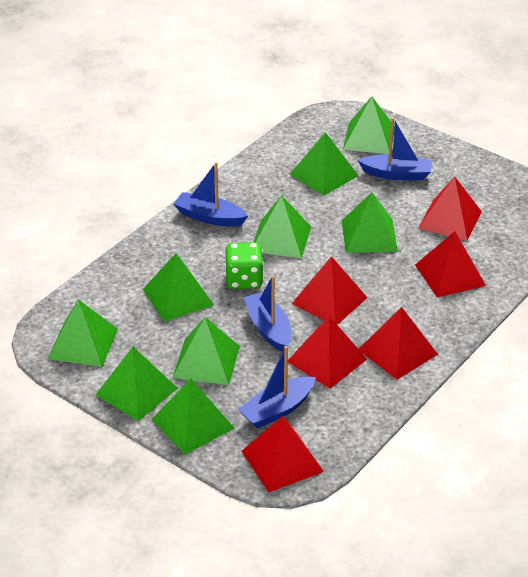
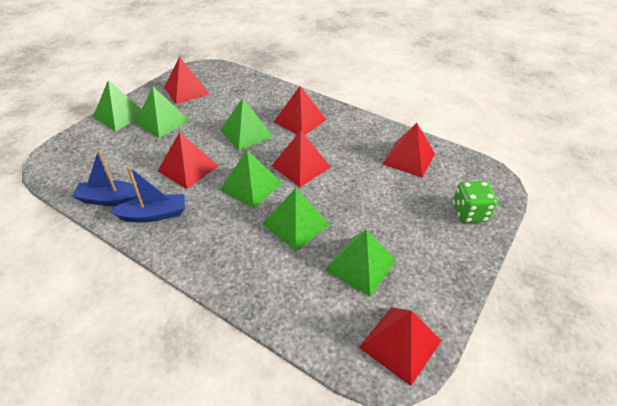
blue boat: 4 -> 2
green pyramid: 9 -> 6

